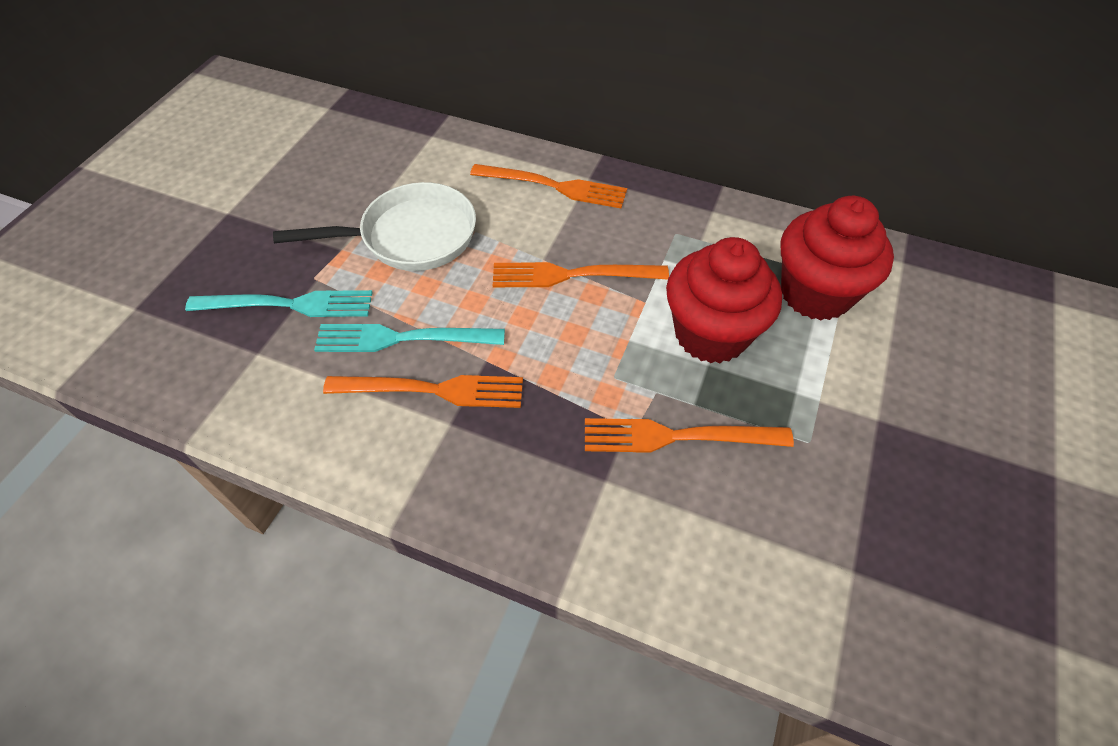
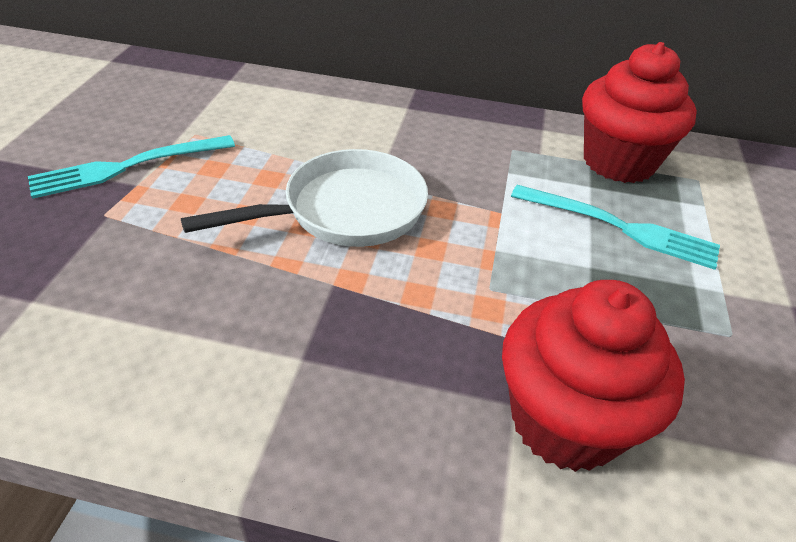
orange fork: 4 -> 0

